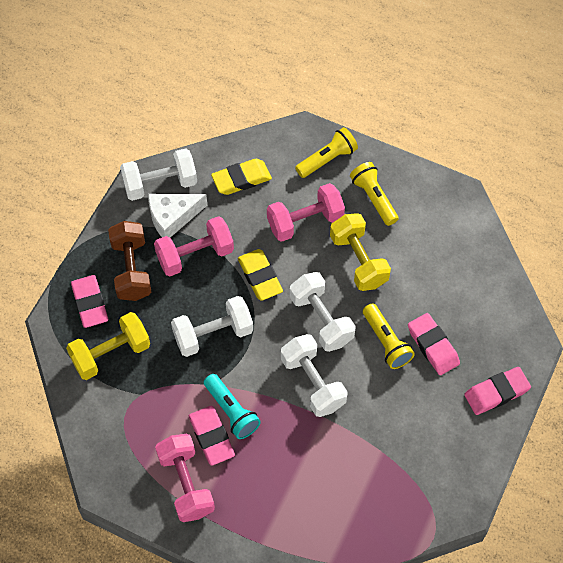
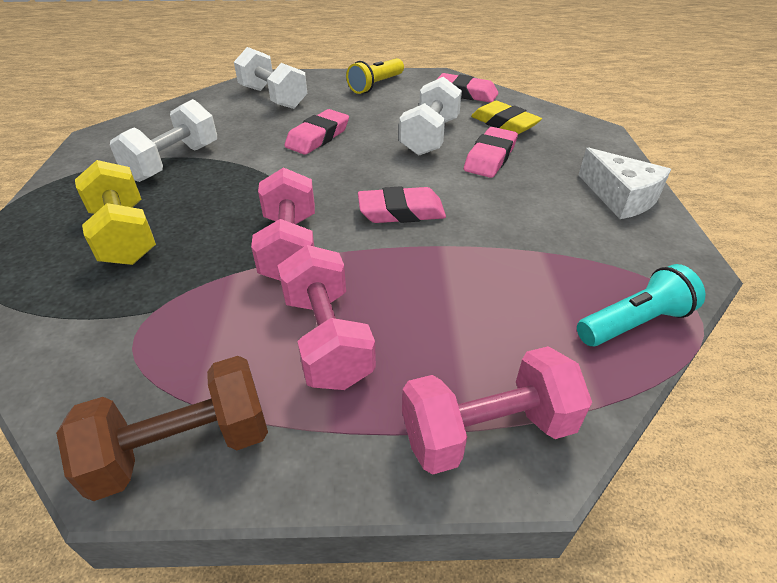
white dumbbell: 4 -> 3
yellow dumbbell: 2 -> 1
yellow eraser: 2 -> 1
yellow flashlight: 3 -> 1

